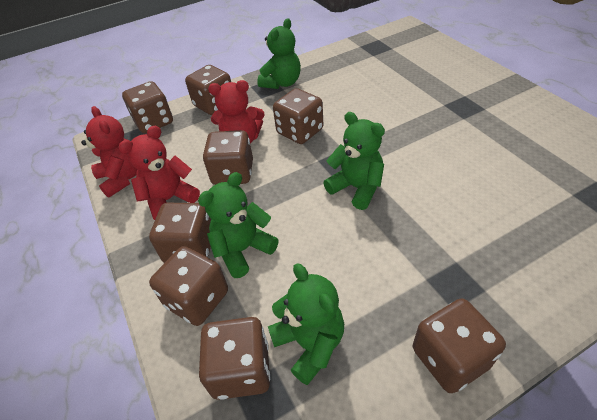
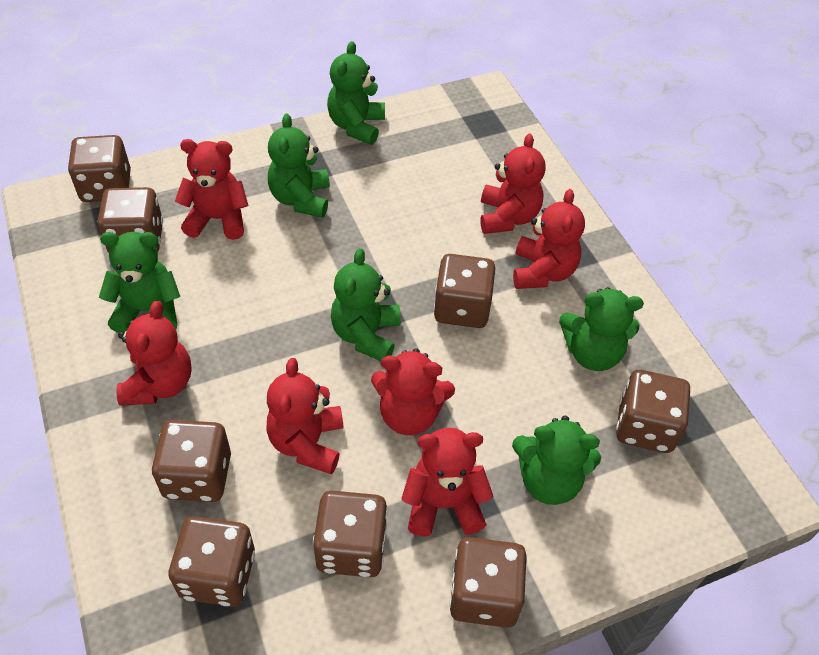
green teddy bear: 4 -> 6
red teddy bear: 3 -> 7

